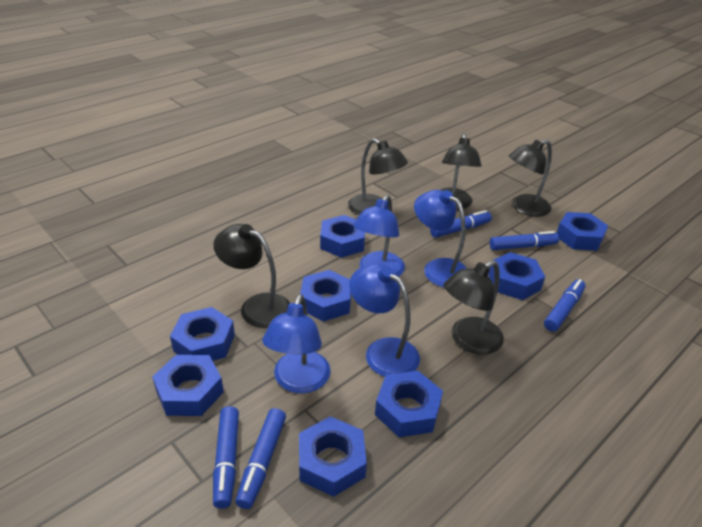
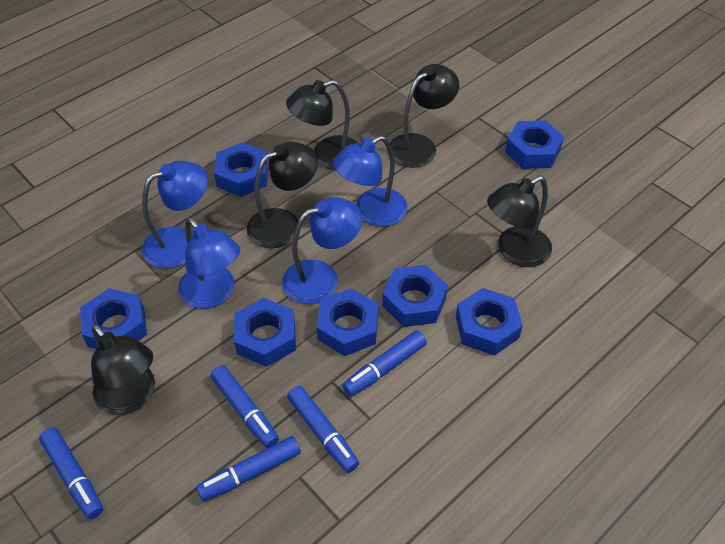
blue nut: 8 -> 7

